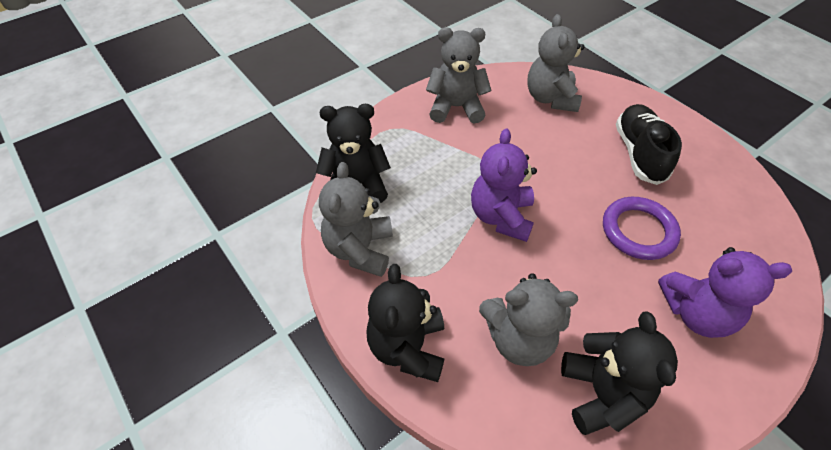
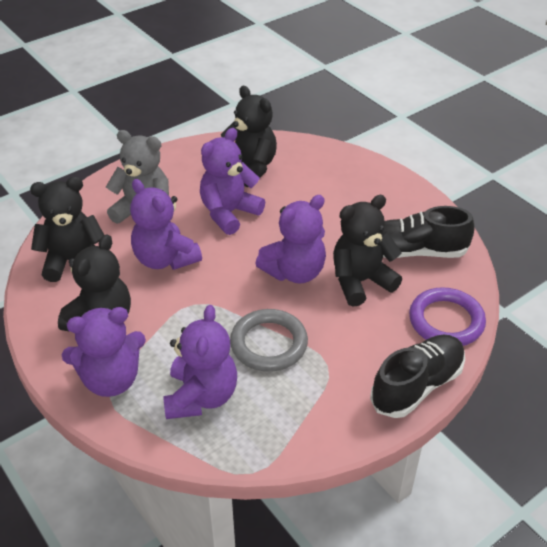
black shoe: 1 -> 2
black teddy bear: 3 -> 4
grey ring: 0 -> 1
grey teddy bear: 4 -> 1
purple teddy bear: 2 -> 5

